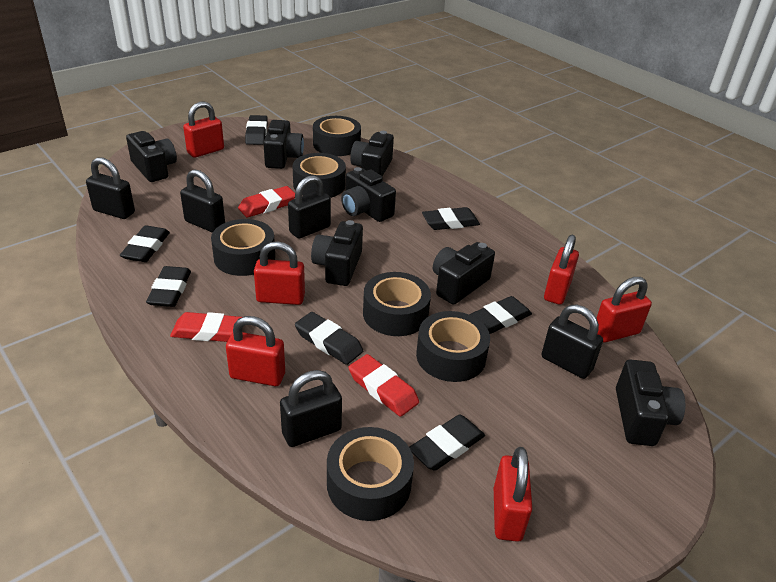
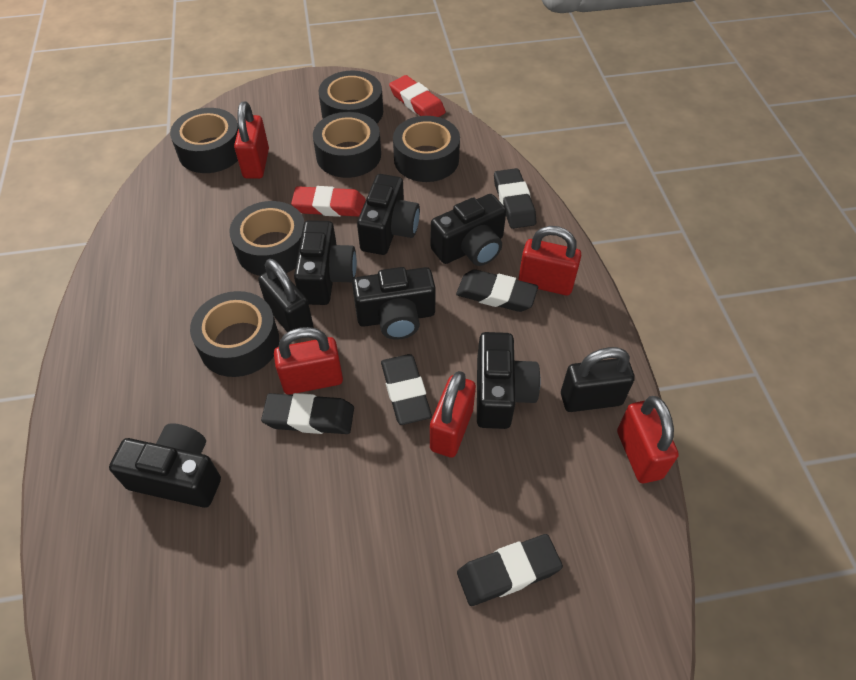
black camera: 7 -> 6
black eraser: 7 -> 5
black padlock: 5 -> 2
red eraser: 3 -> 2
red padlock: 6 -> 5

